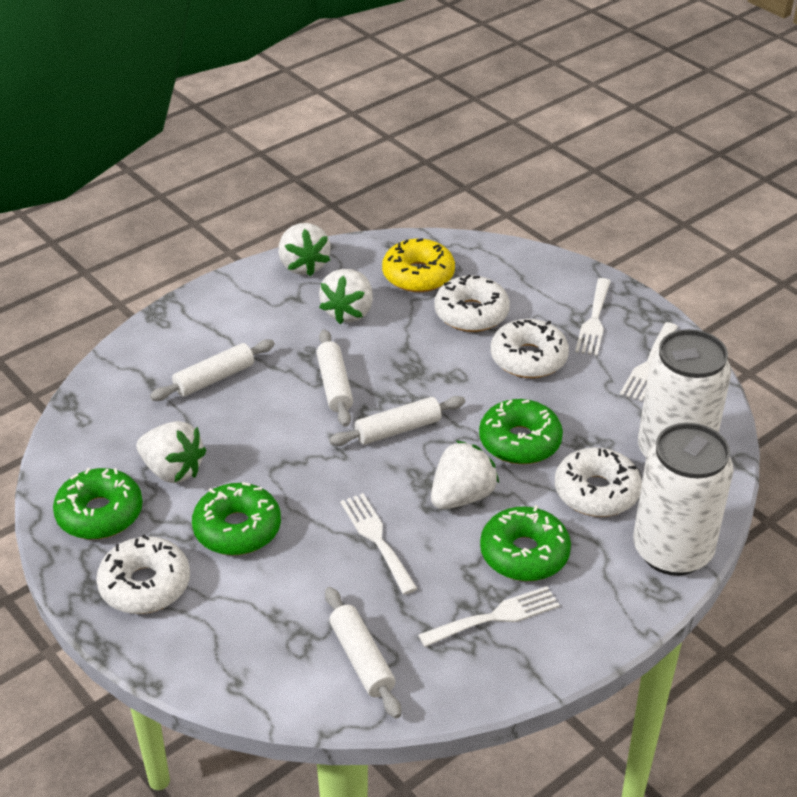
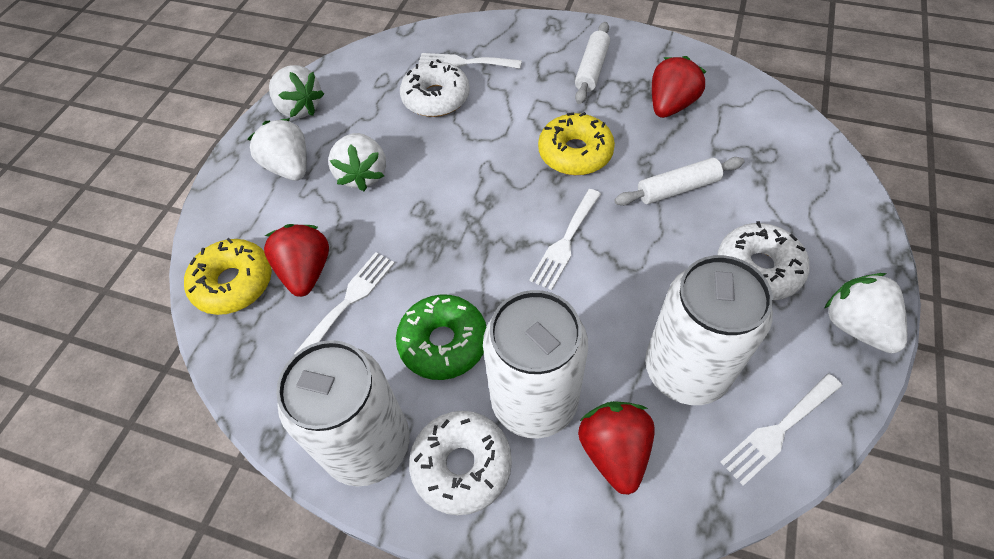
green donut: 4 -> 1
red strawberry: 0 -> 3
white can: 2 -> 3
white donut: 4 -> 3
white rolling pin: 4 -> 2
yellow donut: 1 -> 2

